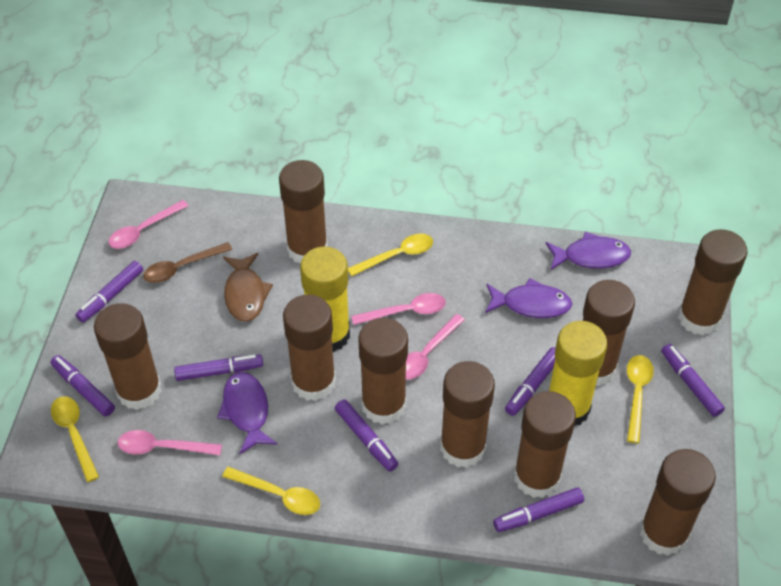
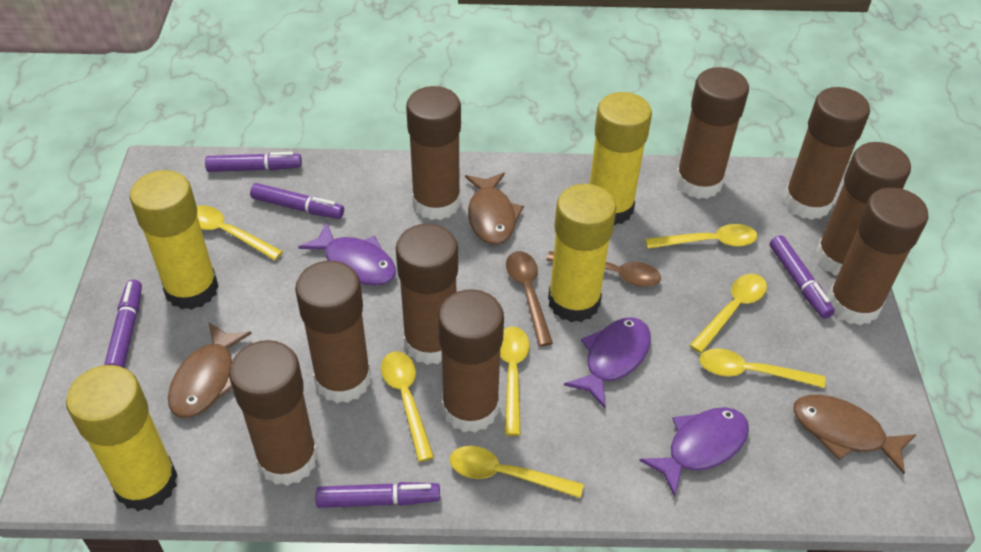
brown fish: 1 -> 3
brown spoon: 1 -> 2
pink spoon: 4 -> 0
purple marker: 7 -> 5
yellow glue stick: 2 -> 4
yellow spoon: 4 -> 7

